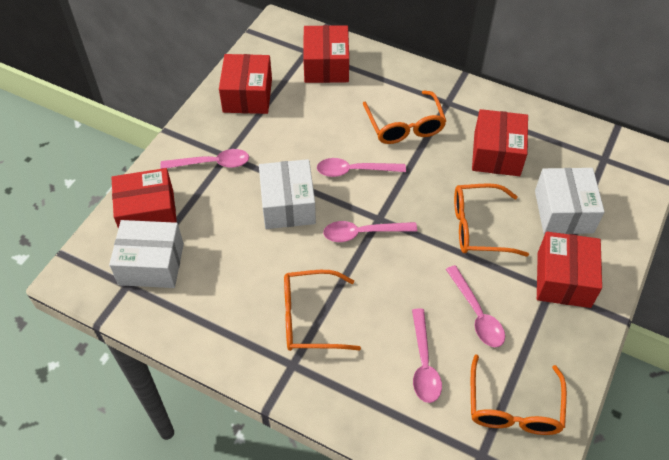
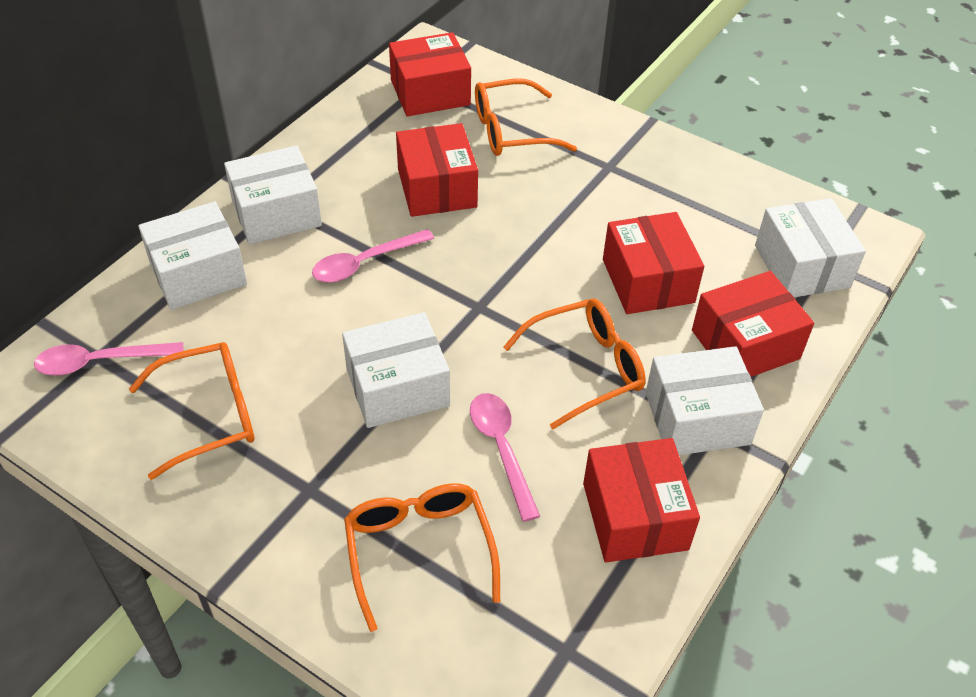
pink spoon: 5 -> 3
white box: 3 -> 5

